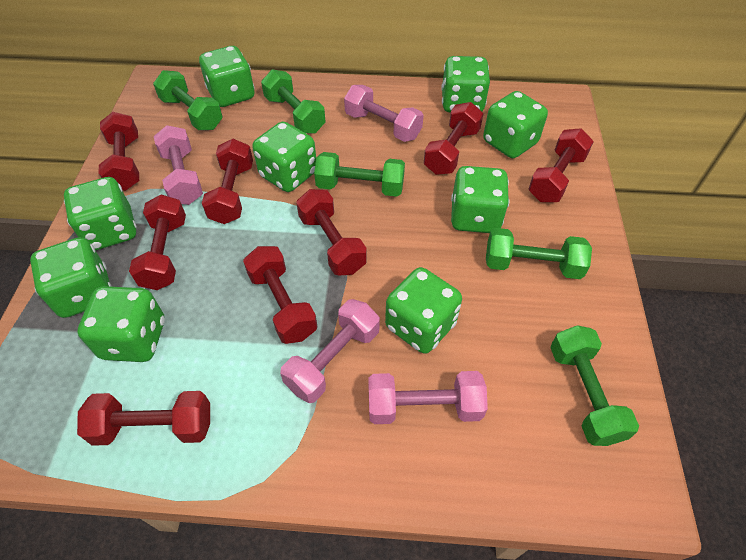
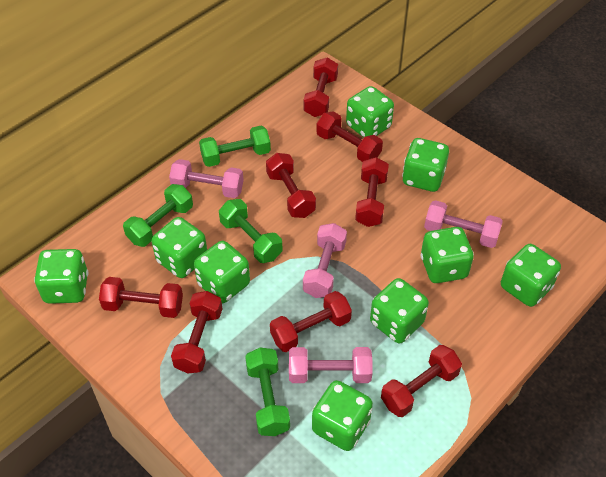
green dumbbell: 5 -> 4

